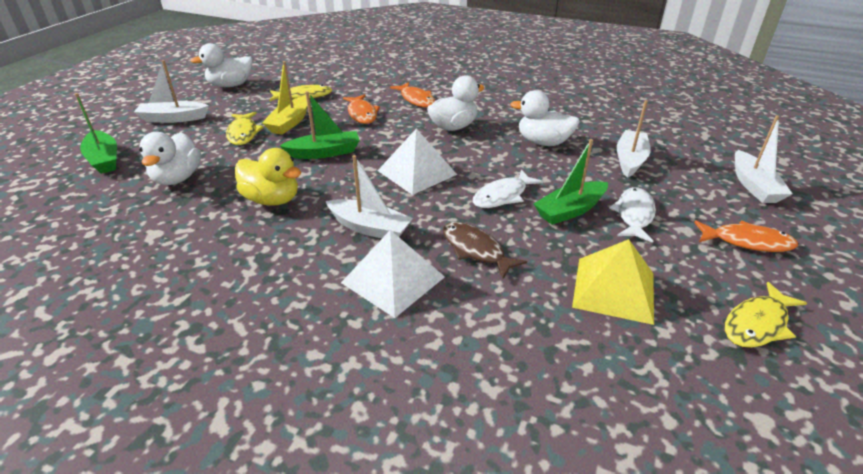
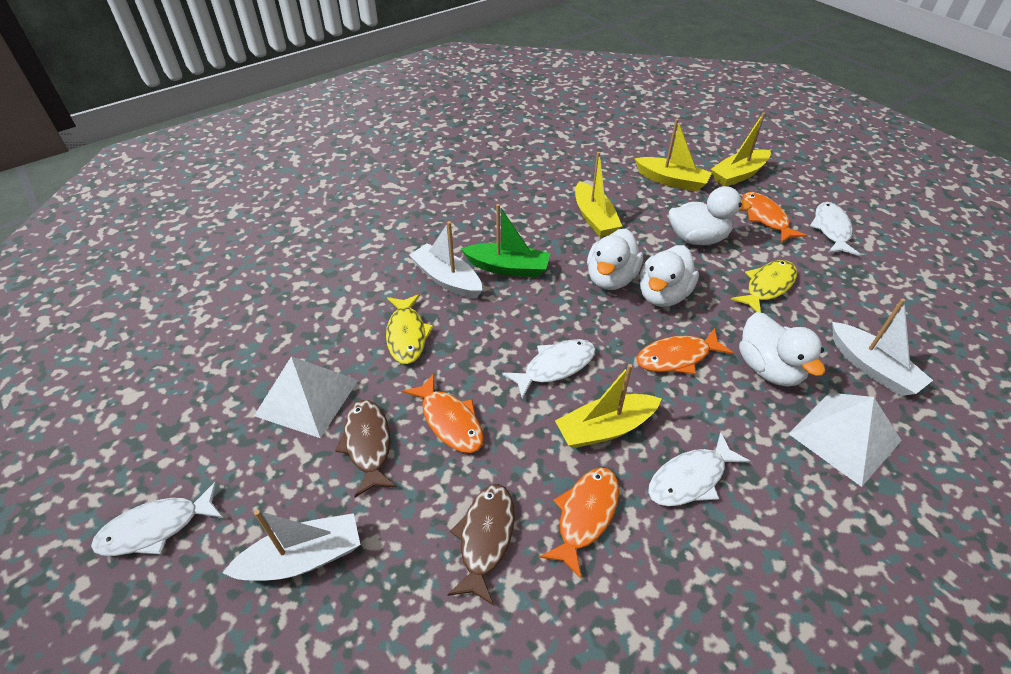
brown fish: 1 -> 2
green boat: 3 -> 1
orange fish: 3 -> 4
white boat: 4 -> 3
white fish: 2 -> 4
yellow boat: 1 -> 4
yellow duck: 1 -> 0
yellow fish: 3 -> 2
yellow pyramid: 1 -> 0

